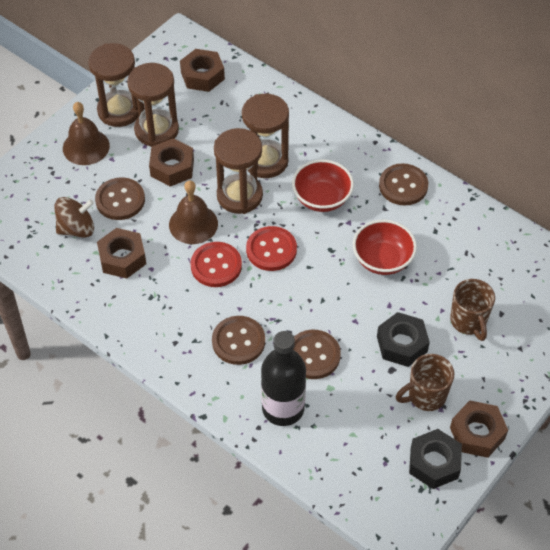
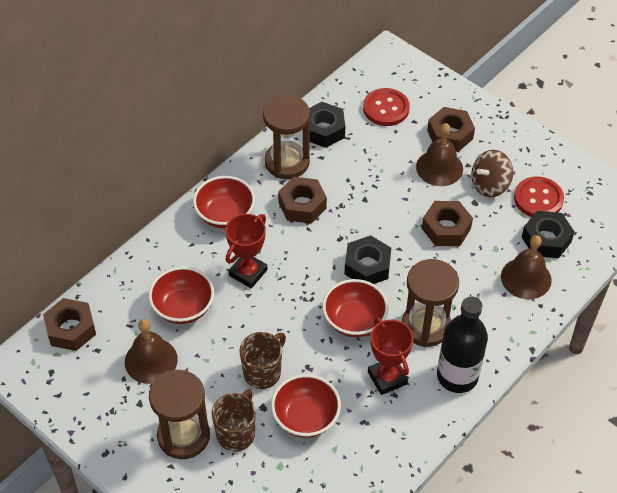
black nut: 2 -> 3
brown bell: 2 -> 3
brown button: 4 -> 0
brown hourglass: 4 -> 3
red bowl: 2 -> 4
red trophy: 0 -> 2

